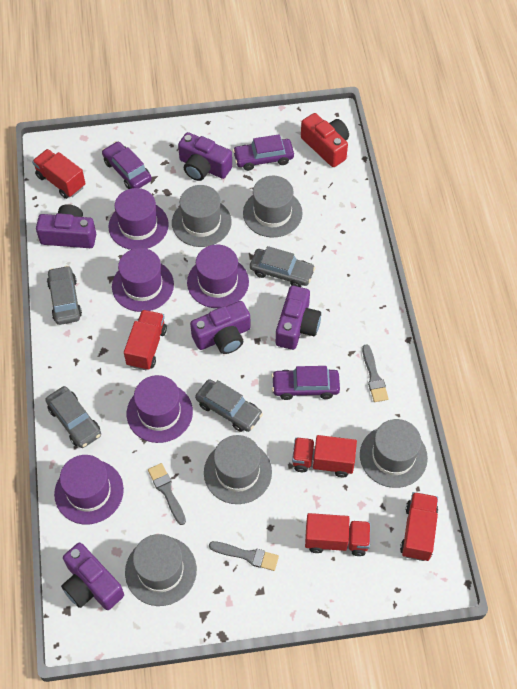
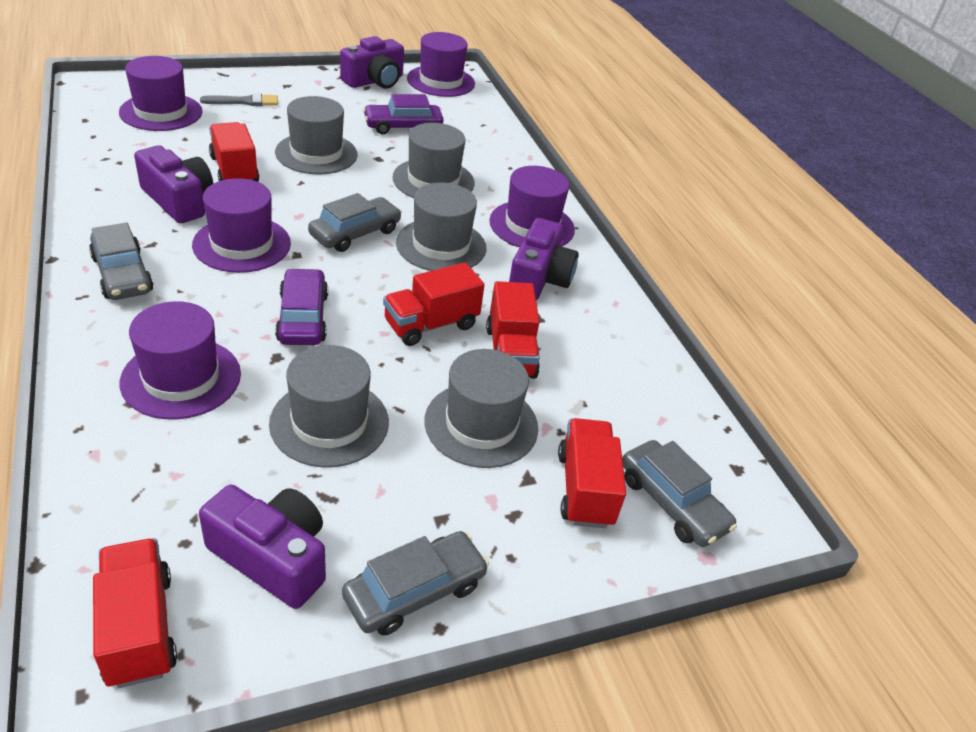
grey brush: 3 -> 1
purple camera: 5 -> 4
purple car: 3 -> 2
red camera: 1 -> 0

